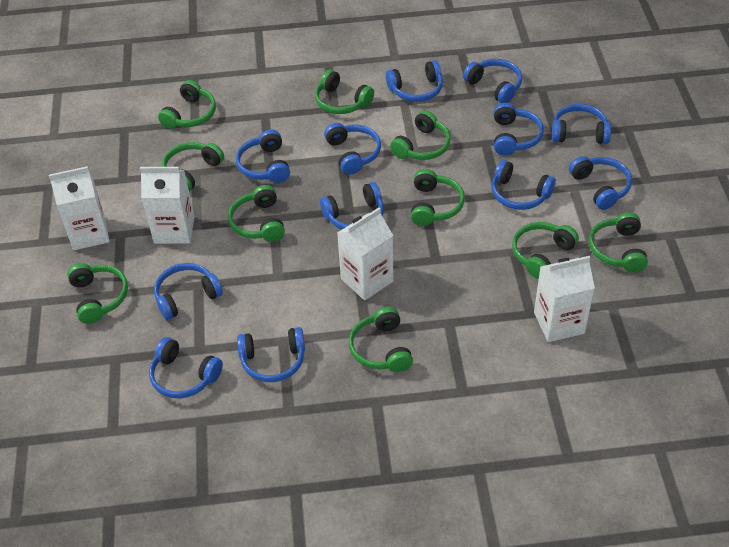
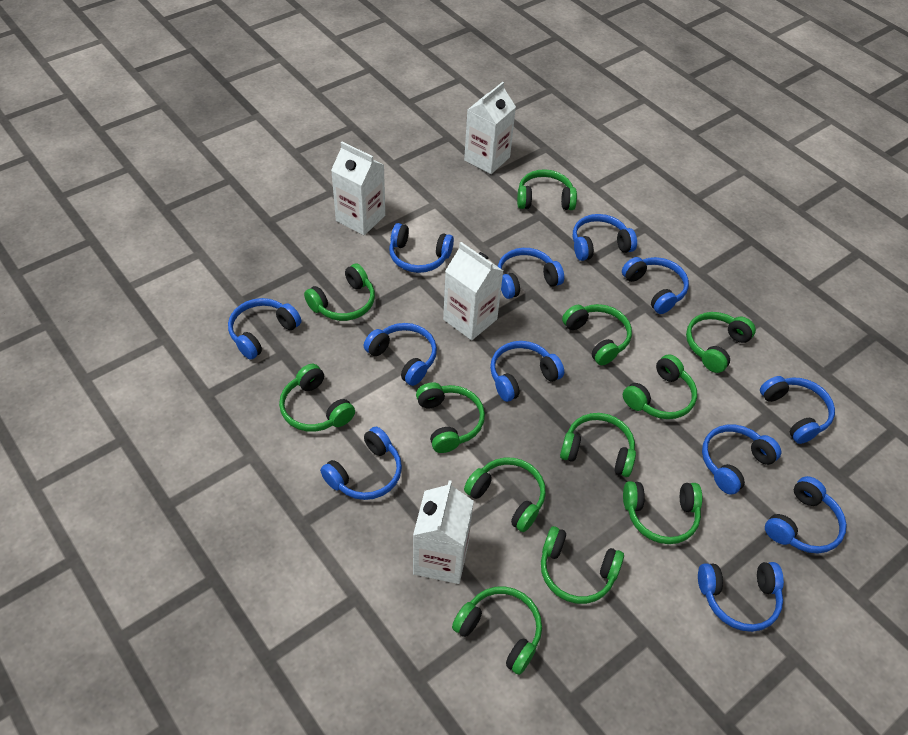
green headphones: 10 -> 12

